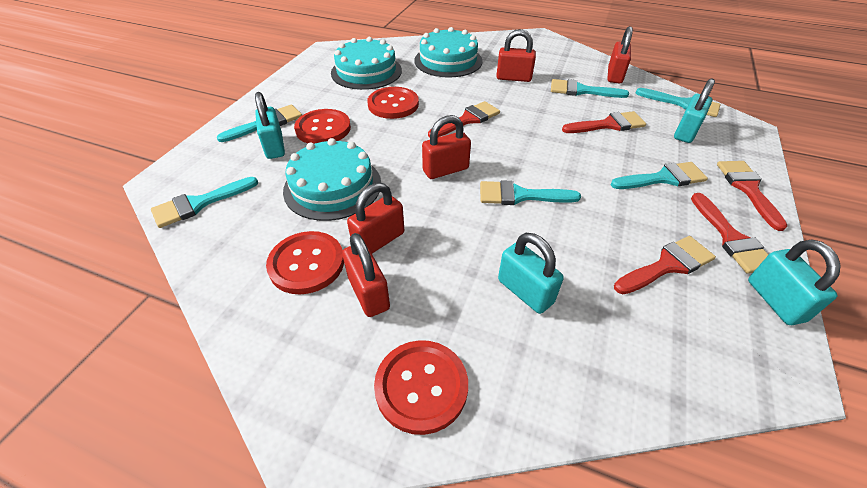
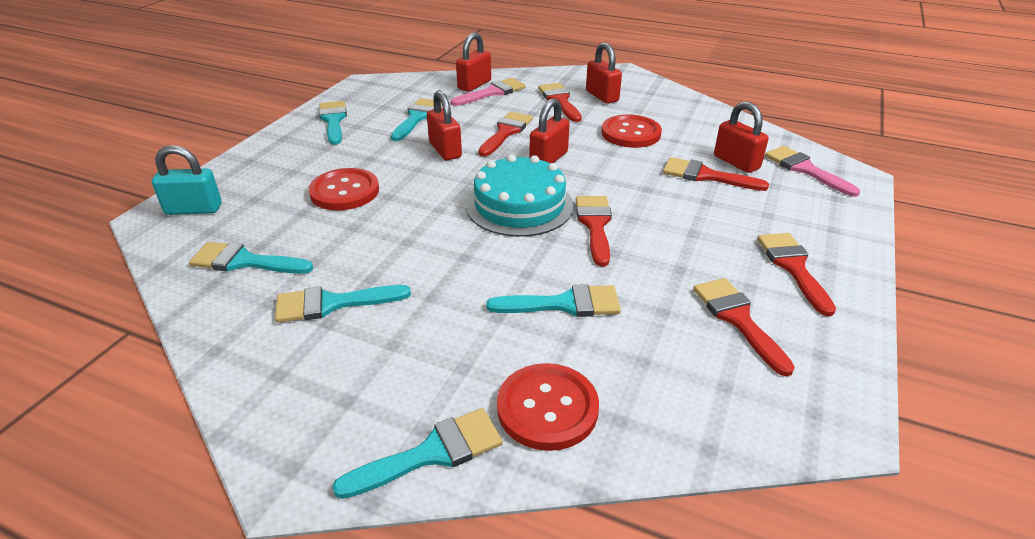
pink brush: 0 -> 2
red brush: 5 -> 6
red button: 4 -> 3
turquoise cake: 3 -> 1
turquoise padlock: 4 -> 1

